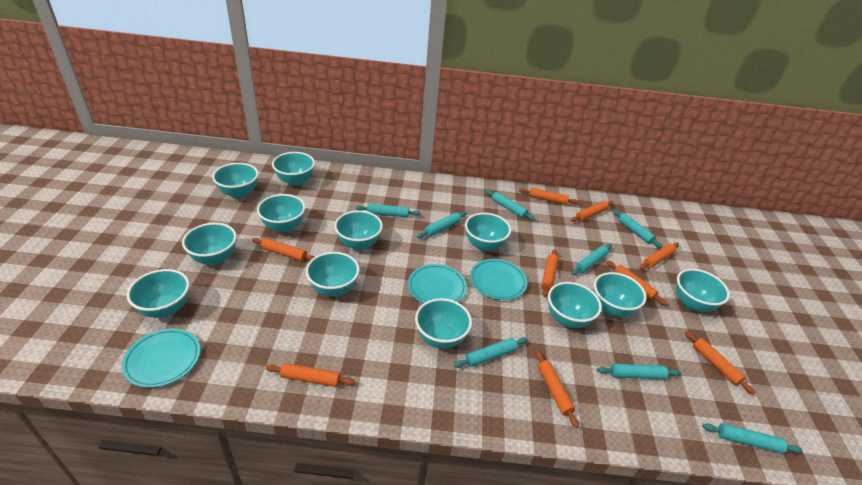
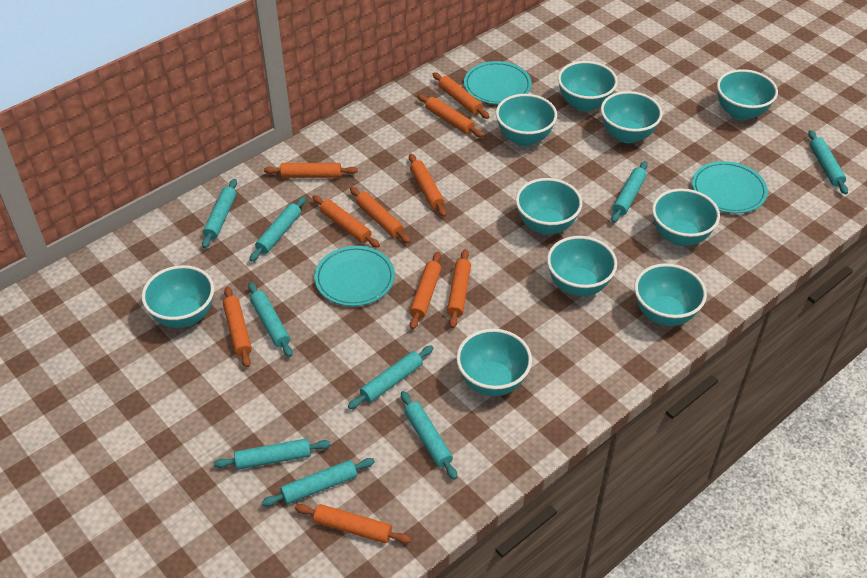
orange rolling pin: 9 -> 10
turquoise bowl: 12 -> 10
turquoise rolling pin: 8 -> 9

